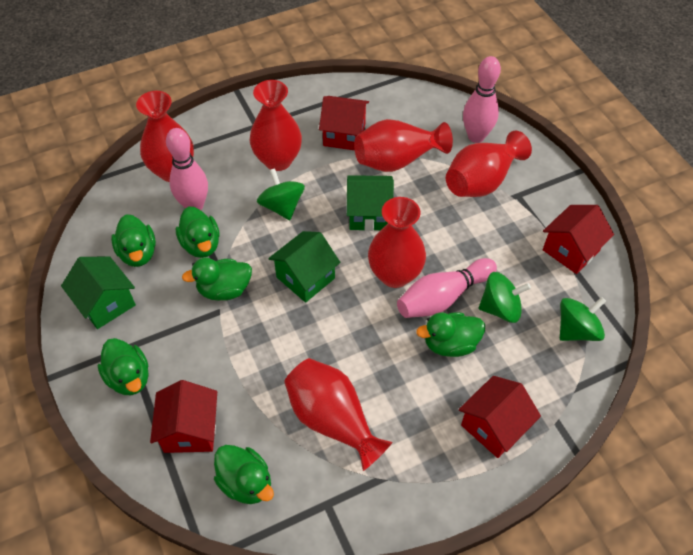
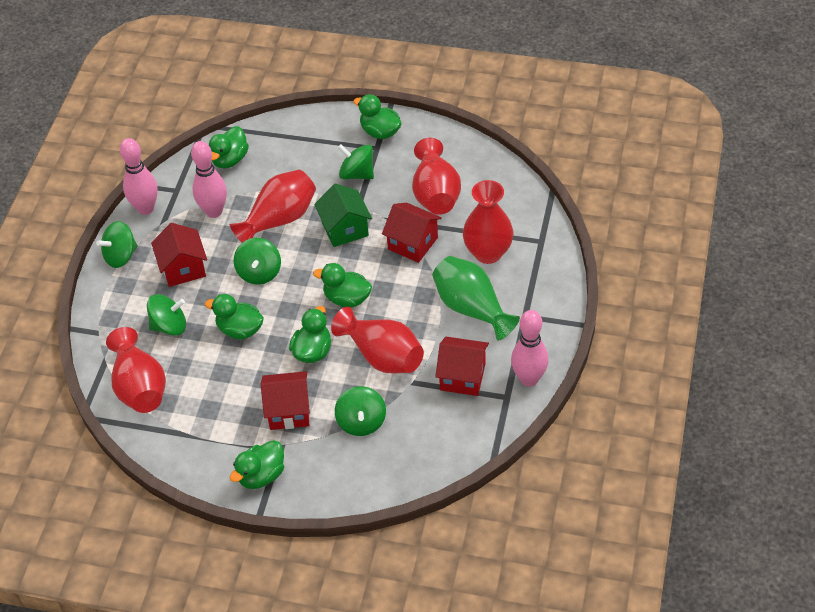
green house: 3 -> 1
green spinning top: 3 -> 5
green vase: 0 -> 1
red vase: 6 -> 5

